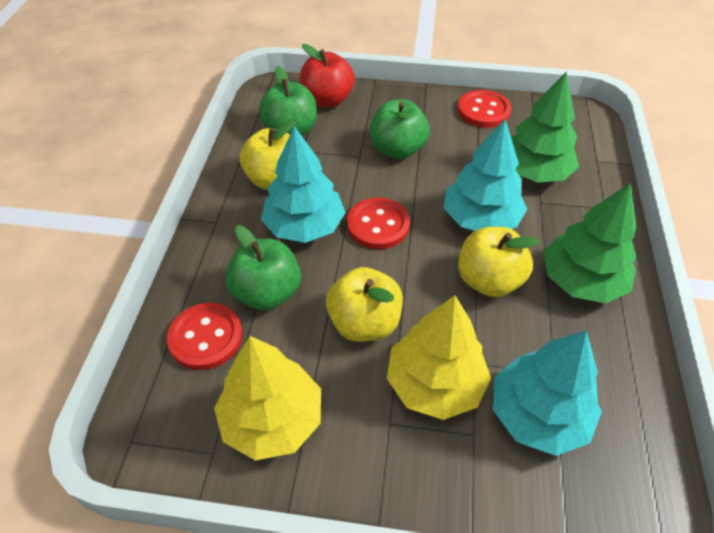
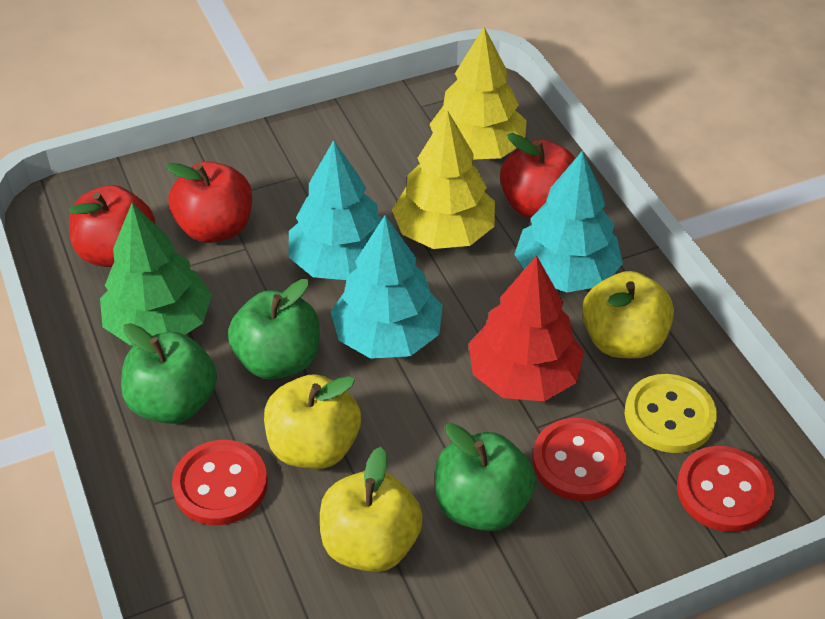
green tree: 2 -> 1
red apple: 1 -> 3
red tree: 0 -> 1
yellow button: 0 -> 1

